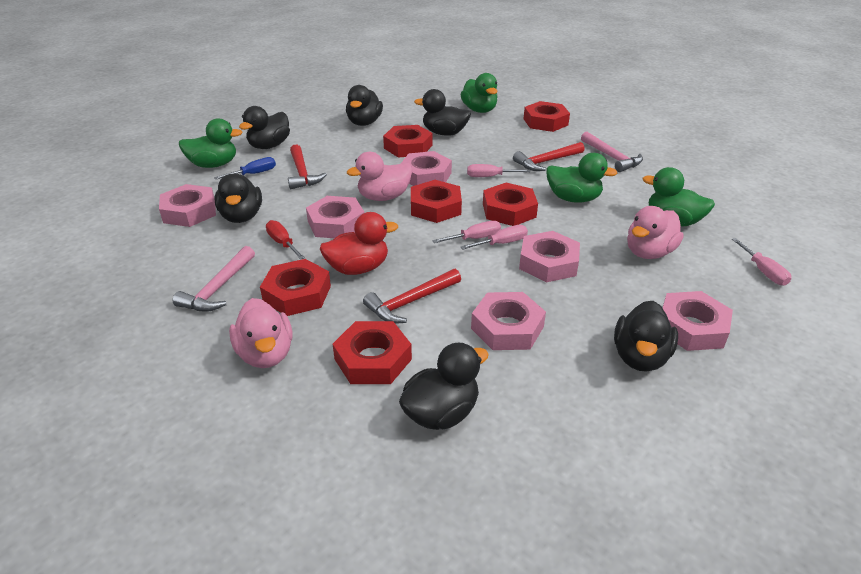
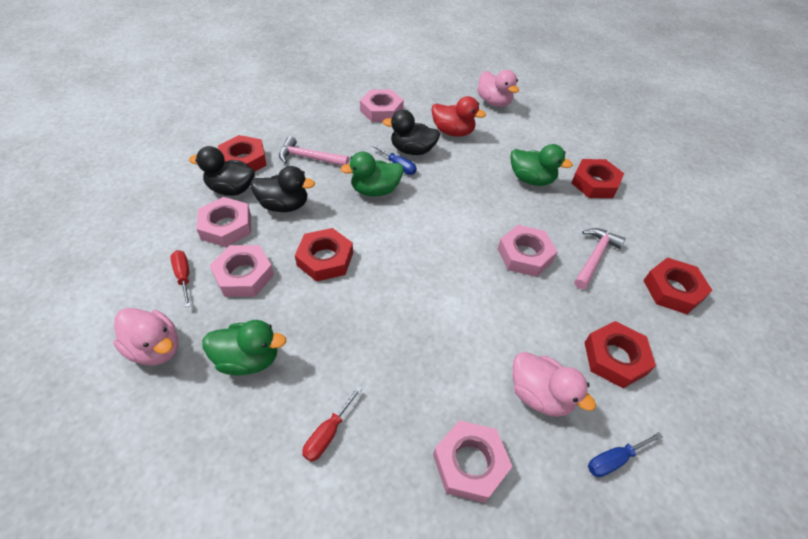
black duck: 6 -> 3
blue screwdriver: 1 -> 2
green duck: 4 -> 3
pink nut: 6 -> 5
pink screwdriver: 4 -> 0
red hammer: 3 -> 0
red nut: 6 -> 5
red screwdriver: 1 -> 2

